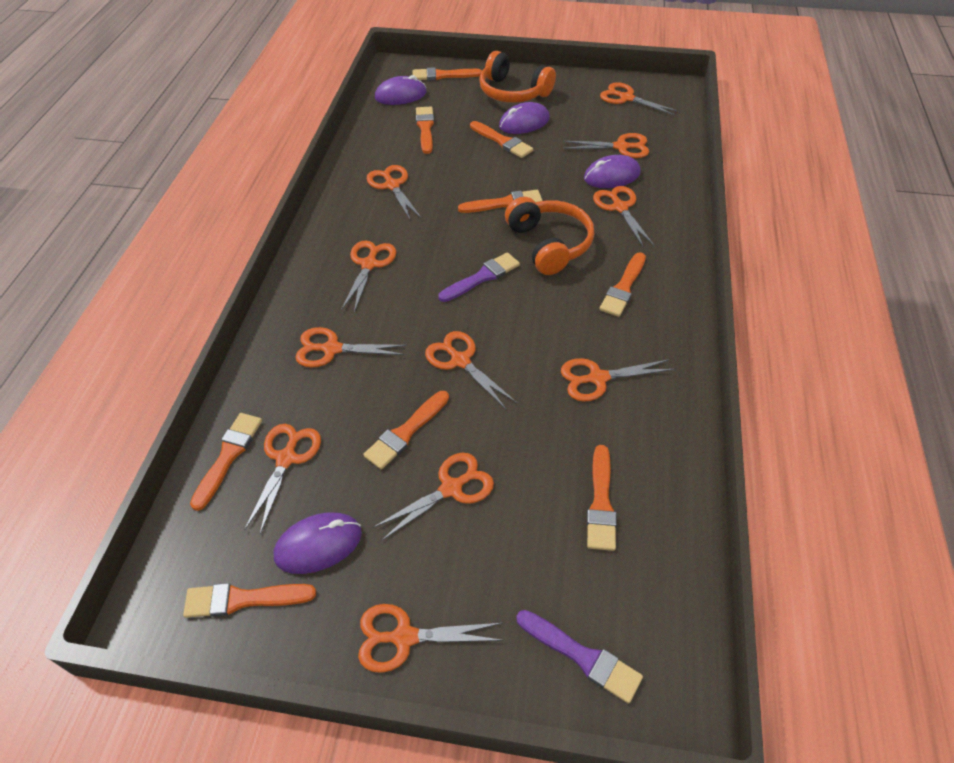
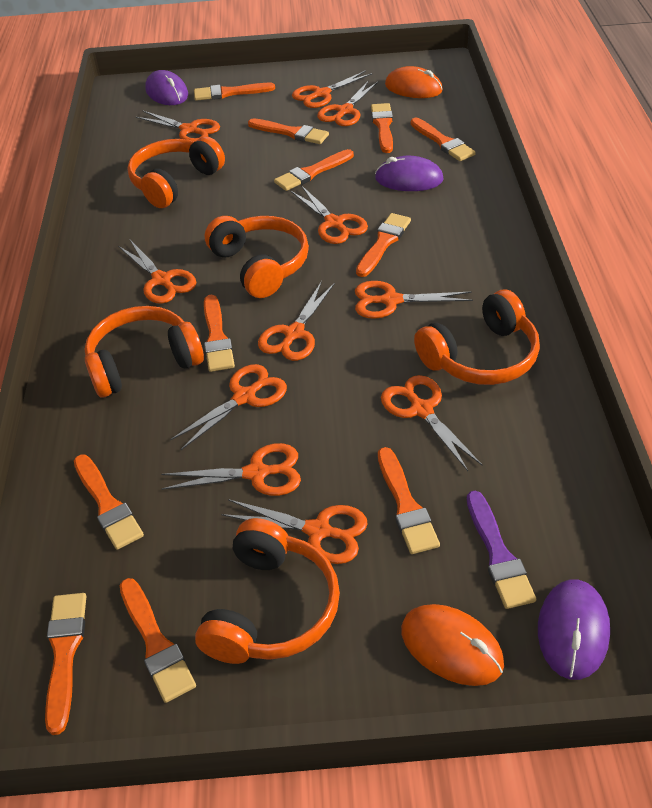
orange brush: 9 -> 11
orange headphones: 2 -> 5
orange mouse: 0 -> 2
purple brush: 2 -> 1
purple mouse: 4 -> 3

